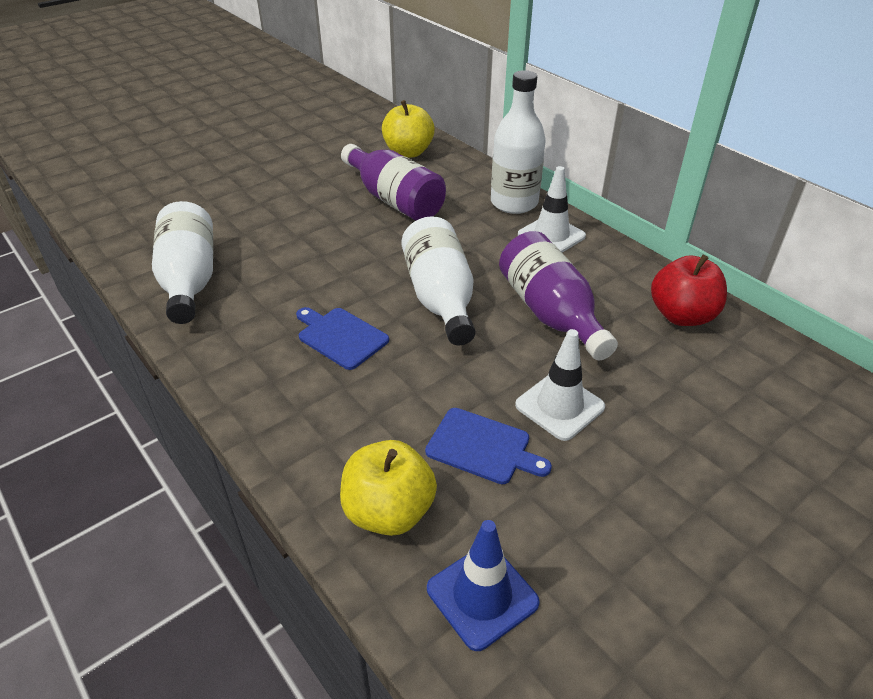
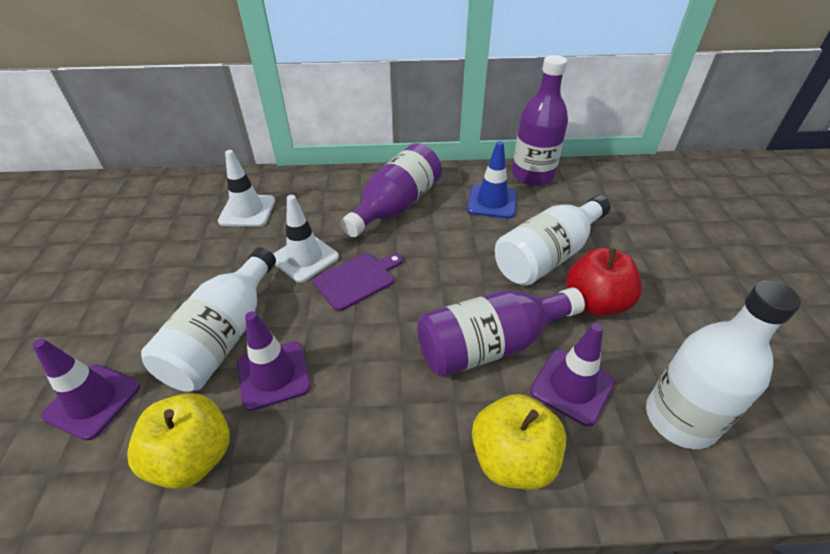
blue cutting board: 2 -> 0
purple bottle: 2 -> 3
purple cutting board: 0 -> 1
purple traffic cone: 0 -> 3

